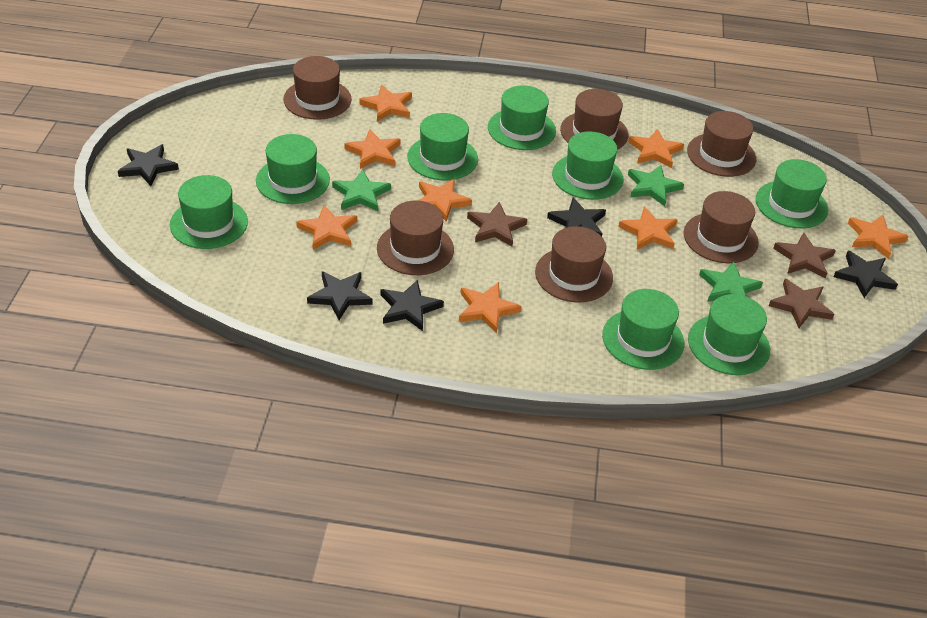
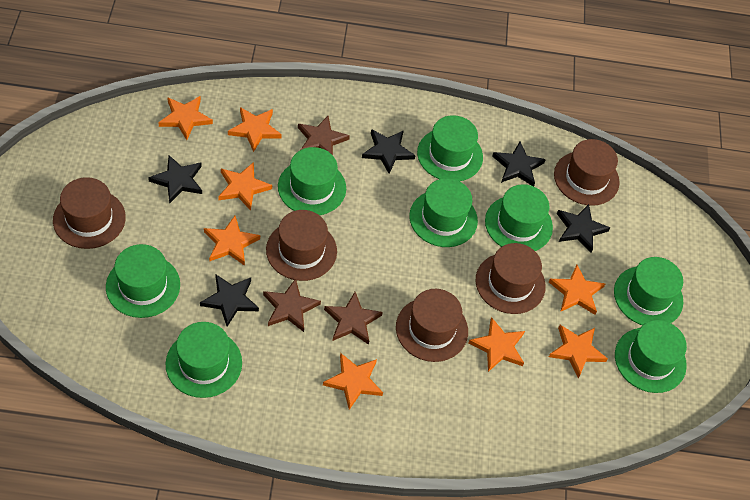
brown hat: 6 -> 5
green star: 3 -> 0

